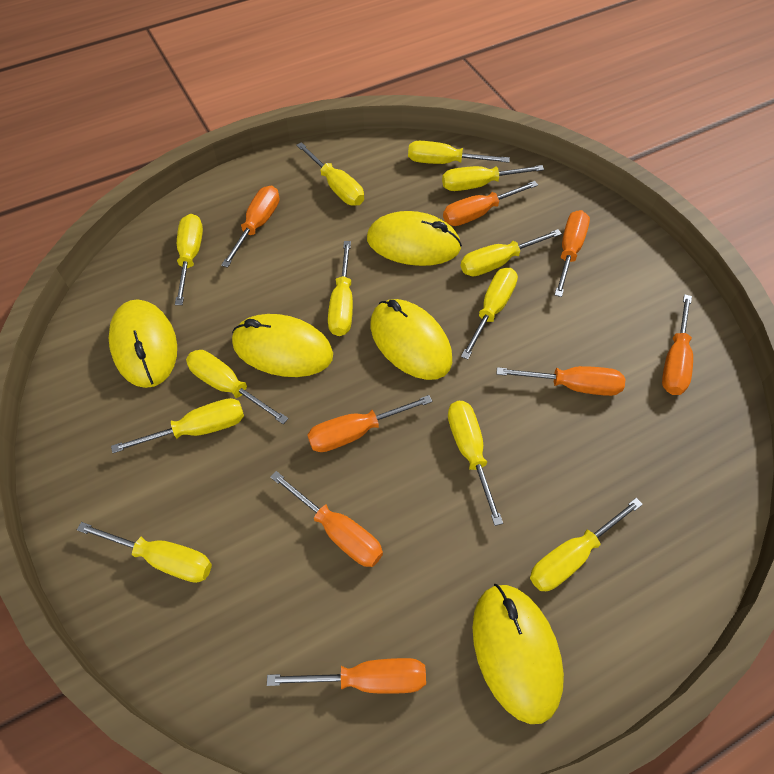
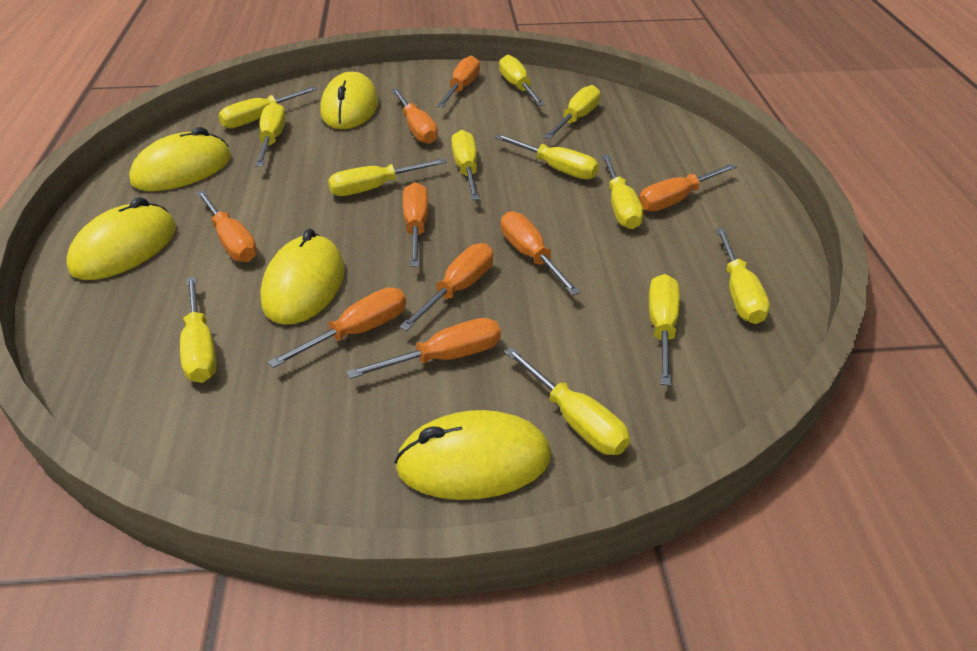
orange screwdriver: 8 -> 9

